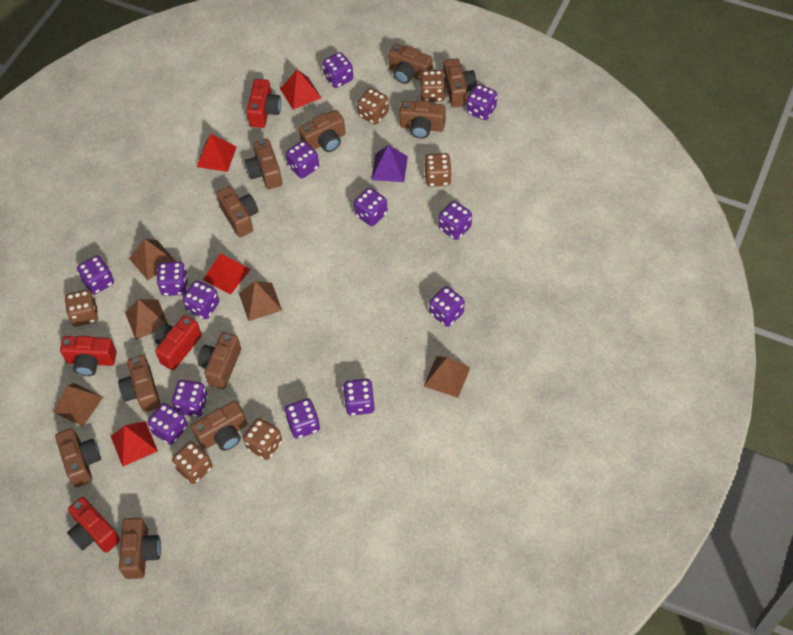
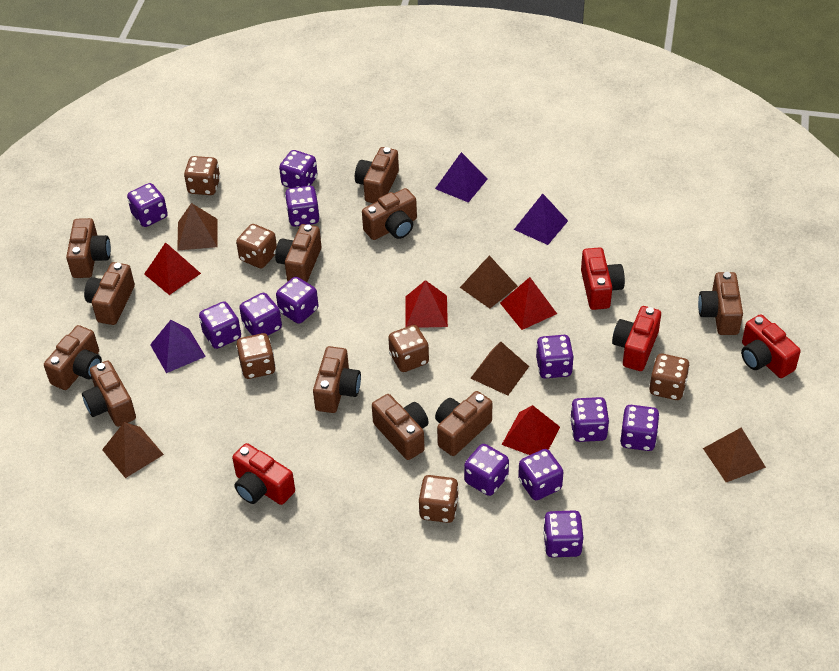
purple dice: 13 -> 12
purple pyramid: 1 -> 3

